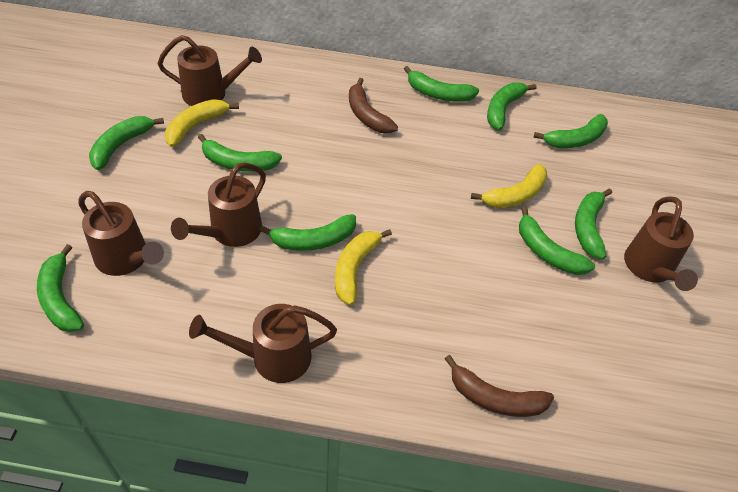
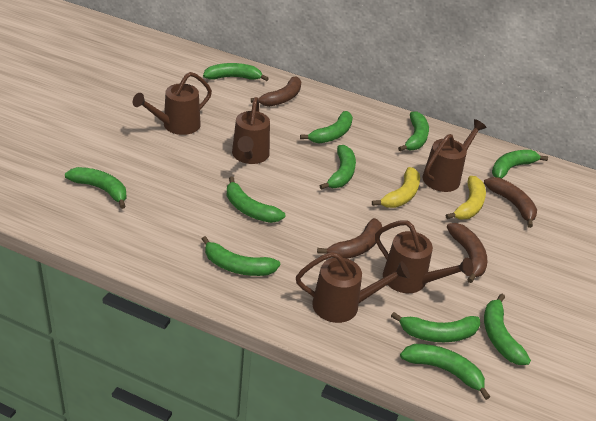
brown banana: 2 -> 4
green banana: 9 -> 11
yellow banana: 3 -> 2

